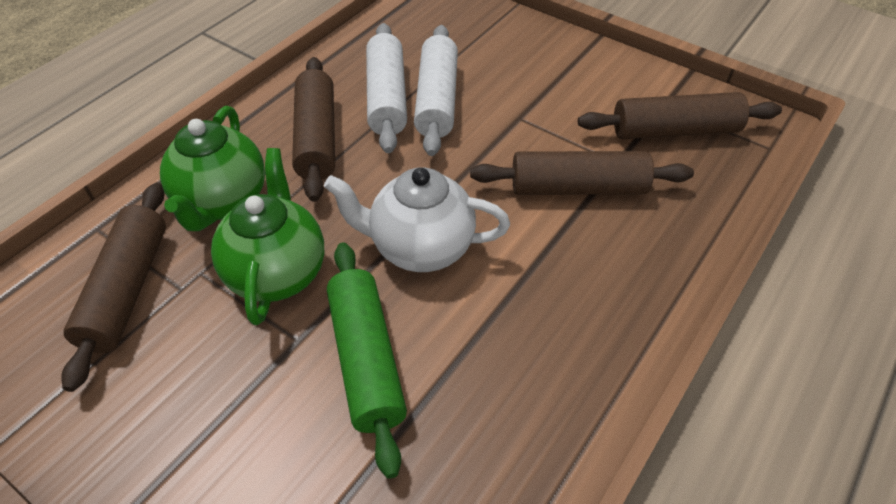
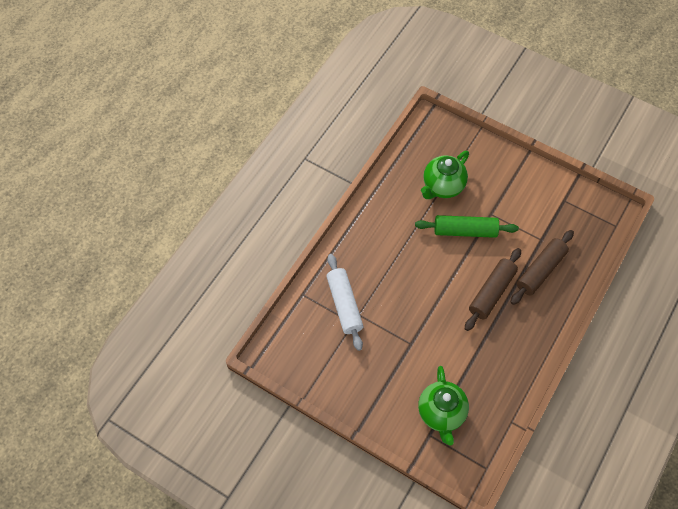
brown rolling pin: 4 -> 2
white rolling pin: 2 -> 1
white teapot: 1 -> 0

